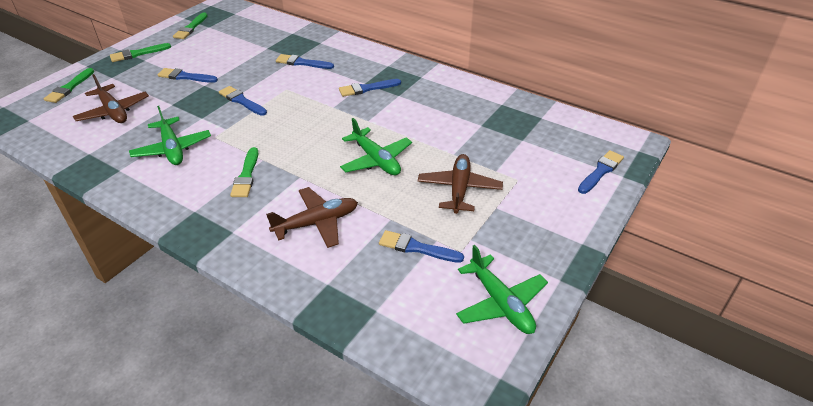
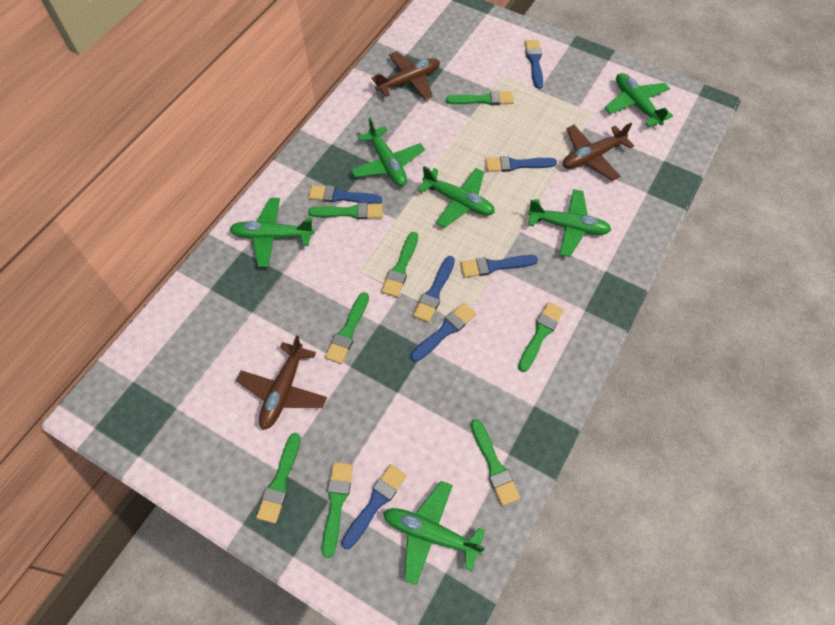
blue brush: 6 -> 7
green brush: 4 -> 8
green plane: 3 -> 6

